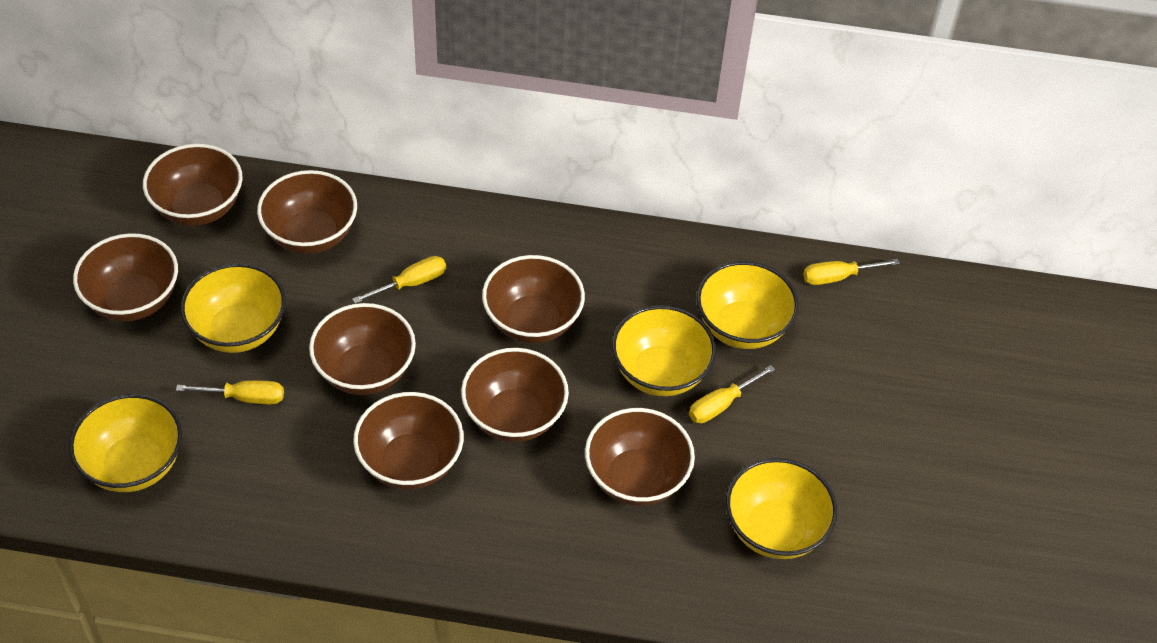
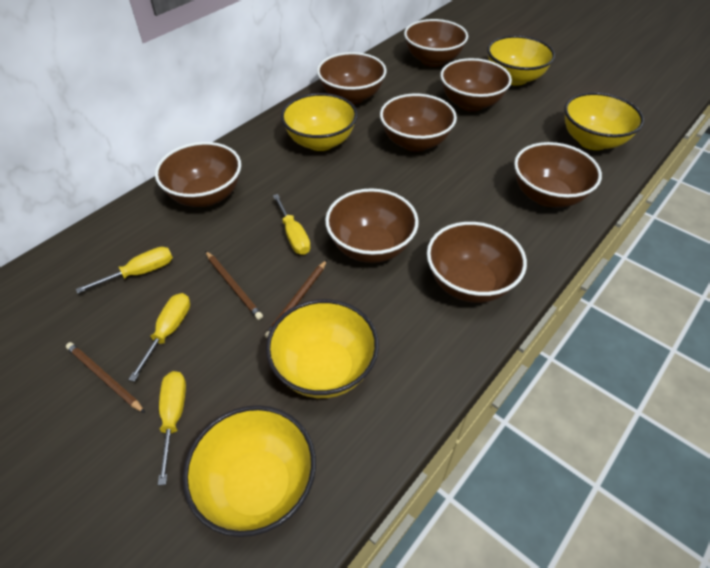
brown pencil: 0 -> 3

